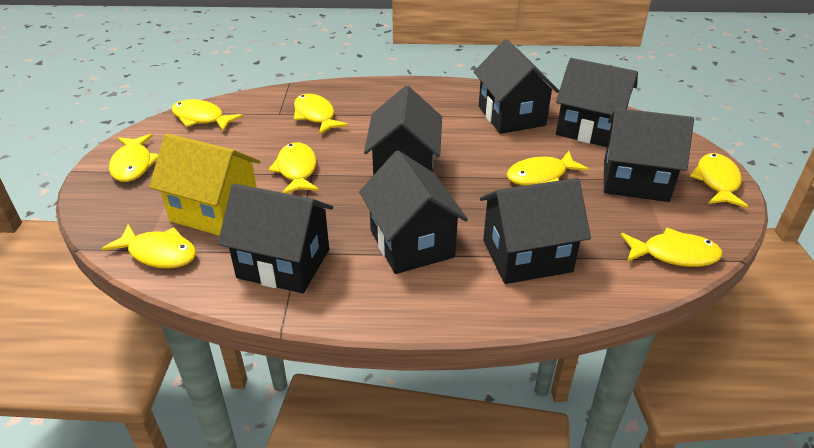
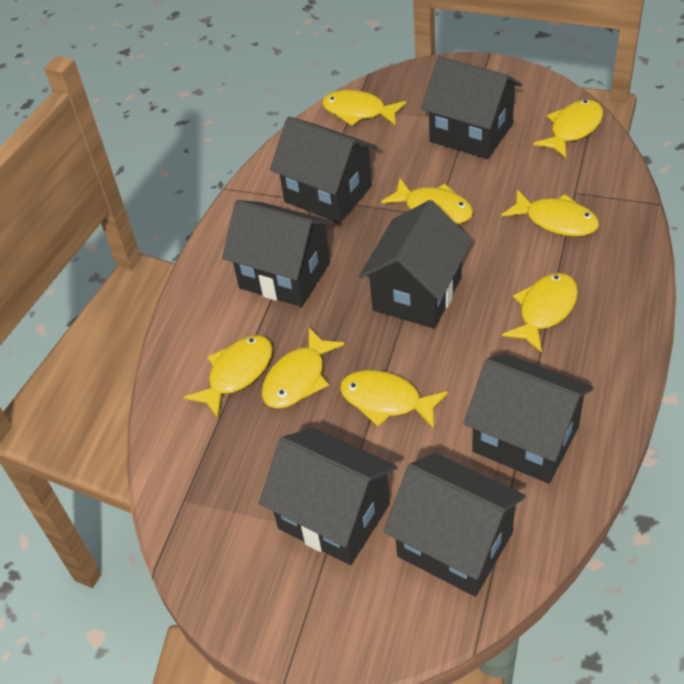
yellow house: 1 -> 0

